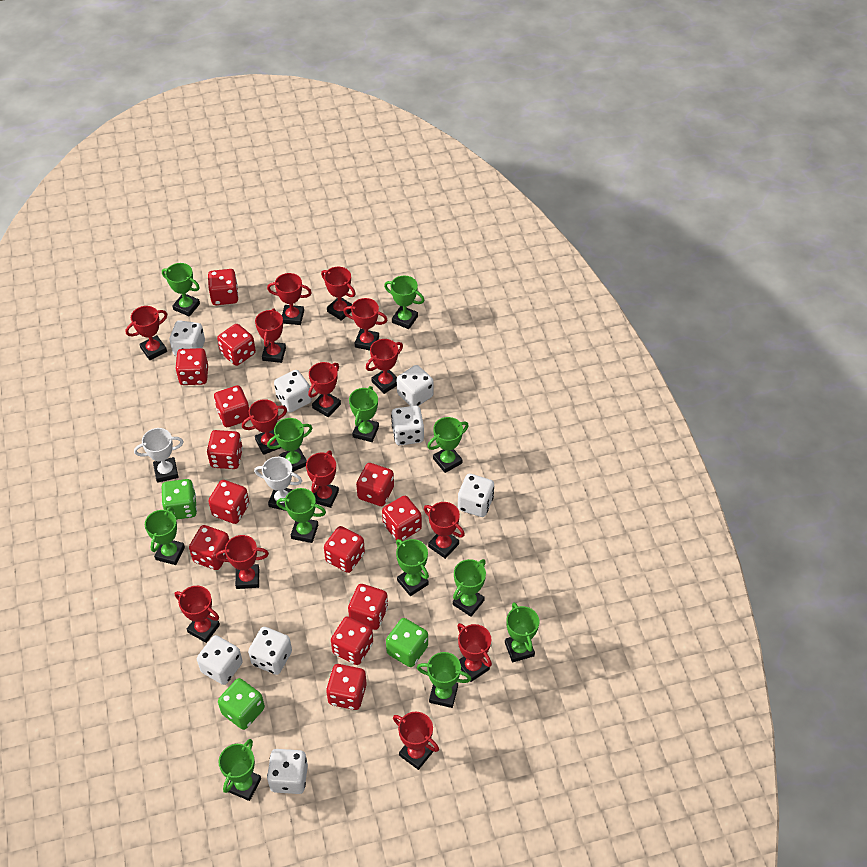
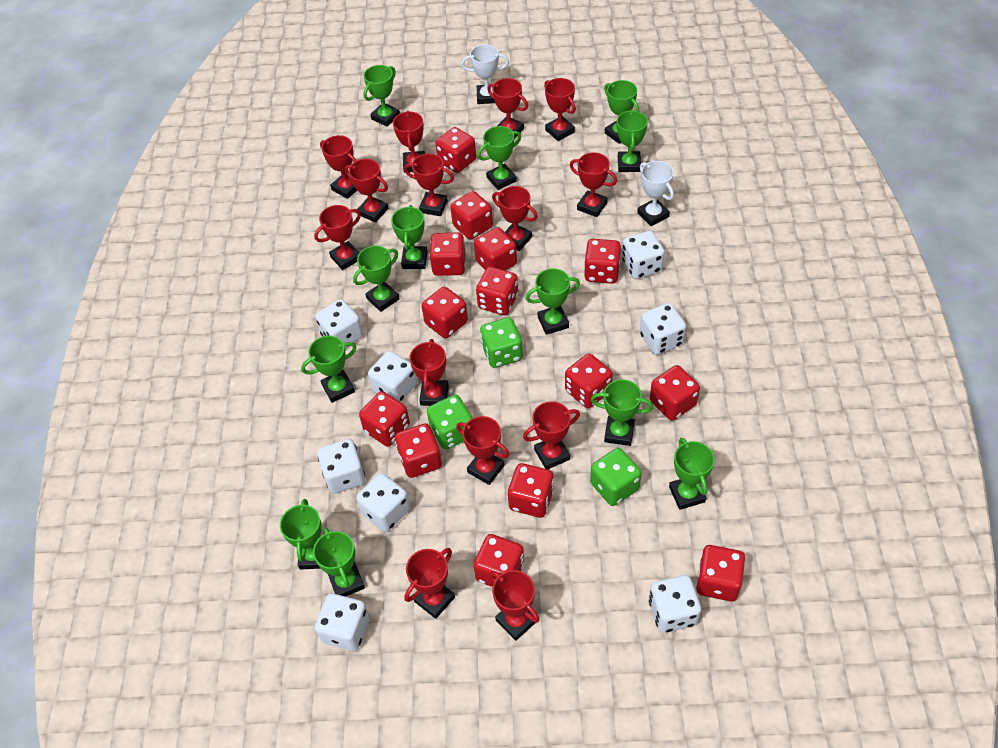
red dice: 13 -> 14

